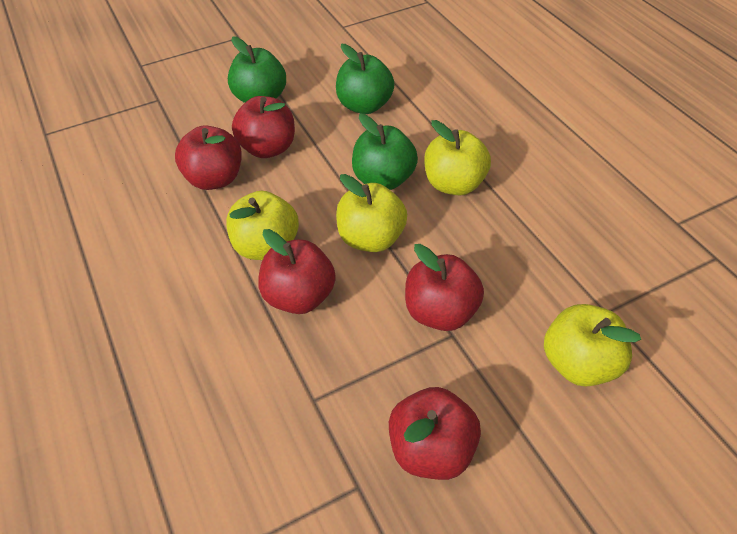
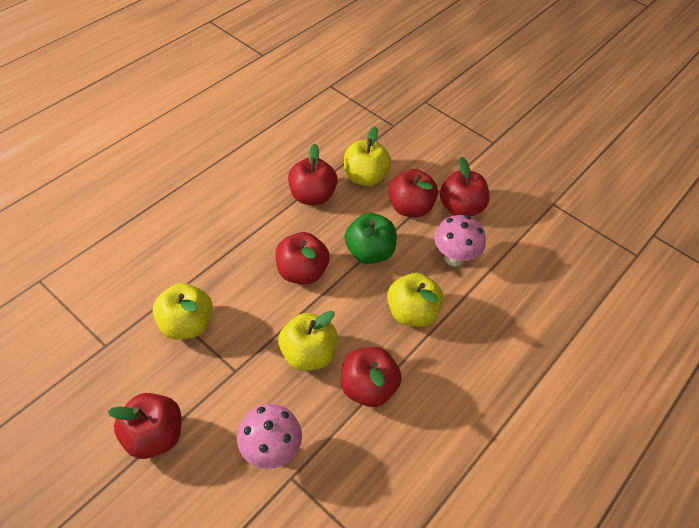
green apple: 3 -> 1
pink mushroom: 0 -> 2
red apple: 5 -> 6

